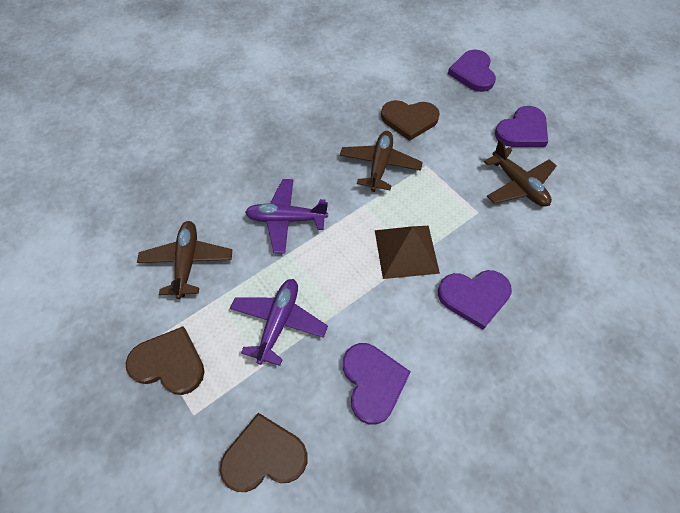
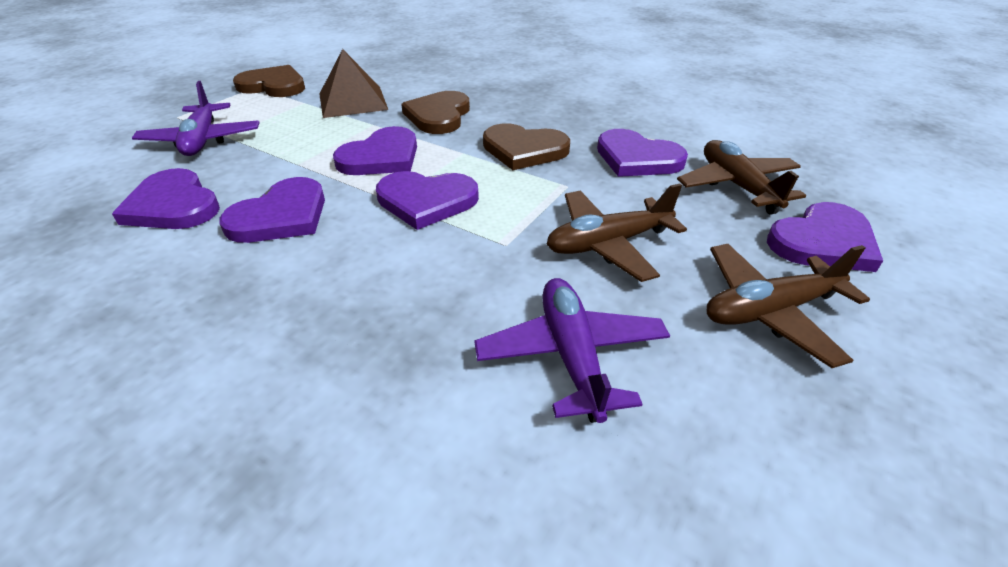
purple heart: 4 -> 6

